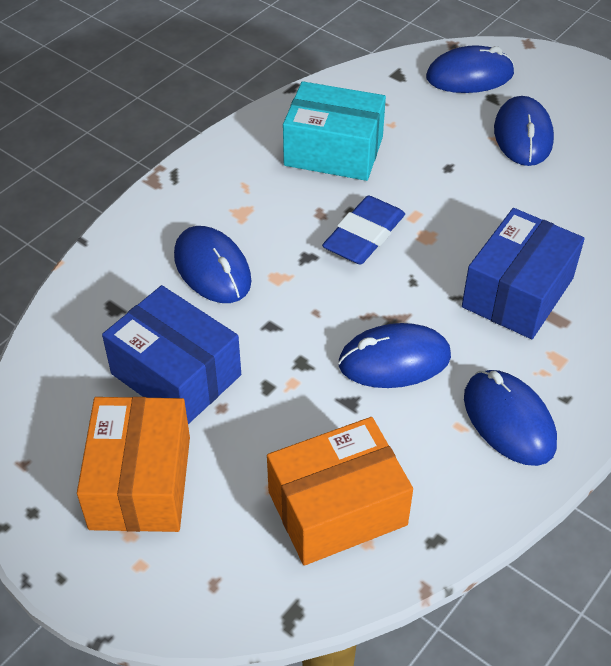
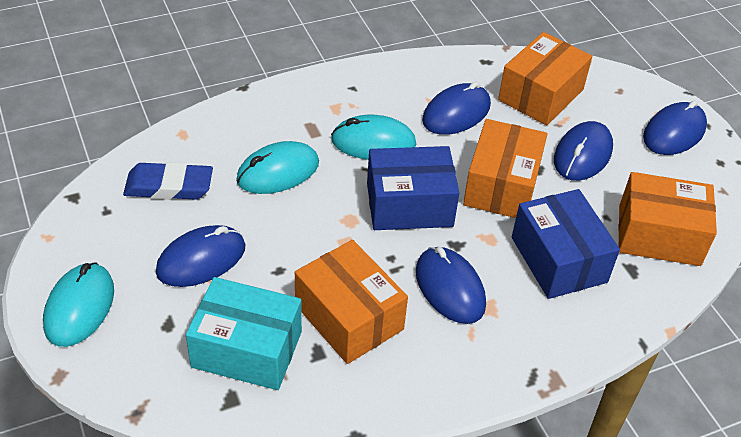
orange box: 2 -> 4
turquoise mouse: 0 -> 3

